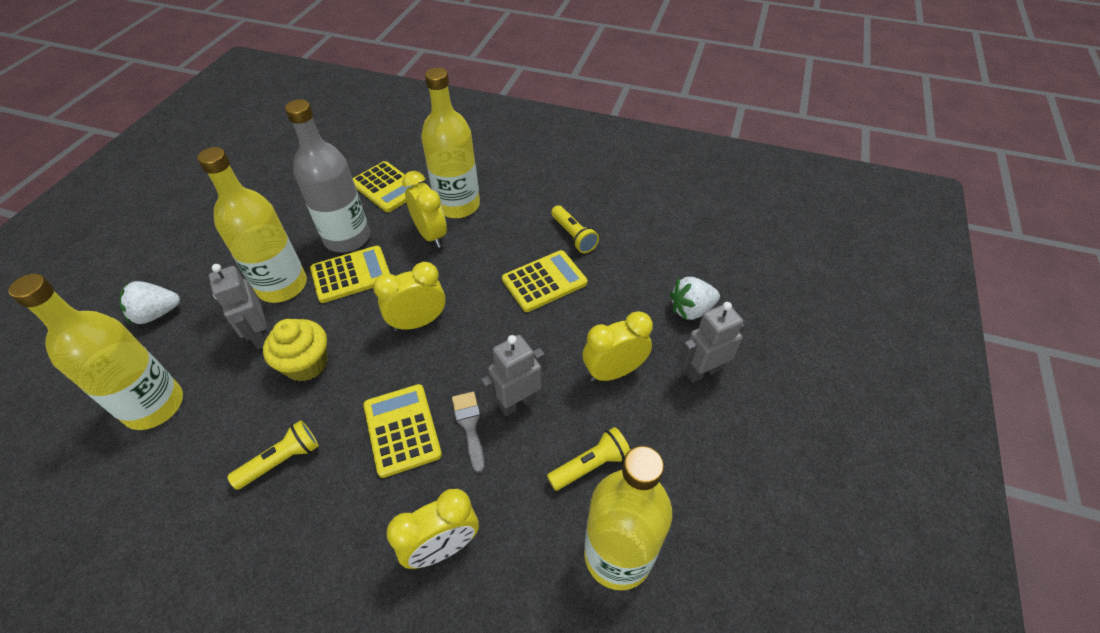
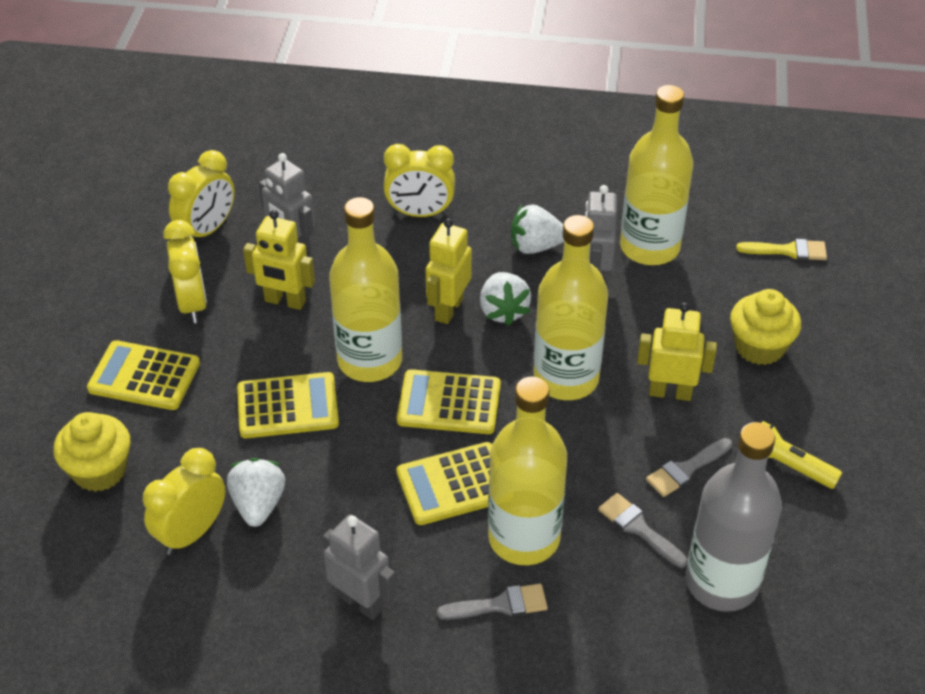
grey brush: 1 -> 3
white strawberry: 2 -> 3
yellow brush: 0 -> 1
yellow cupcake: 1 -> 2
yellow flashlight: 3 -> 1
yellow robot: 0 -> 3

